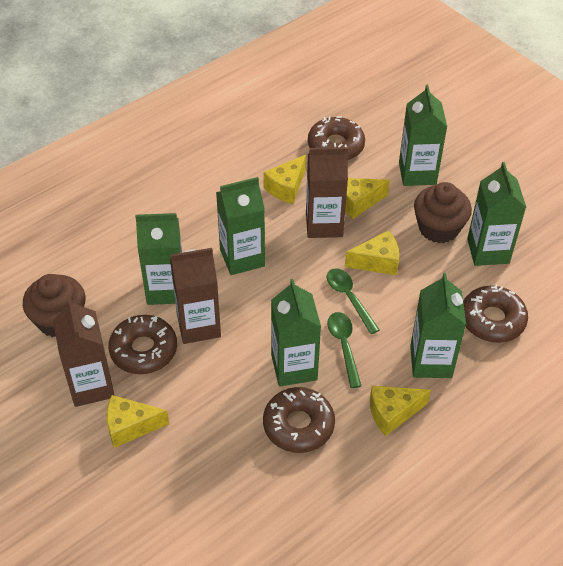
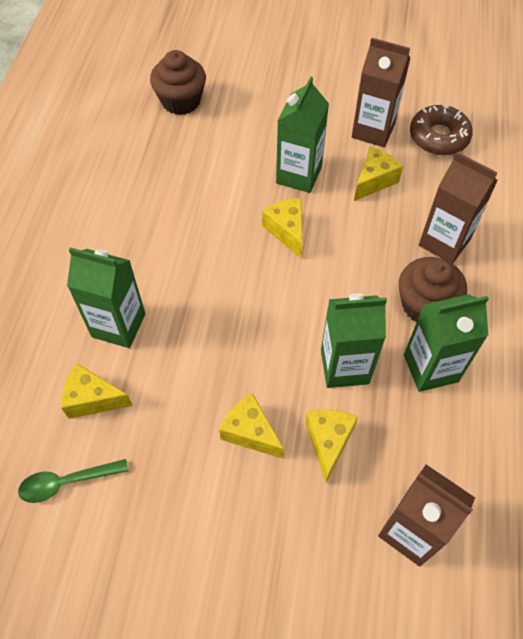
brown donut: 4 -> 1
green carton: 6 -> 4
green spoon: 2 -> 1

